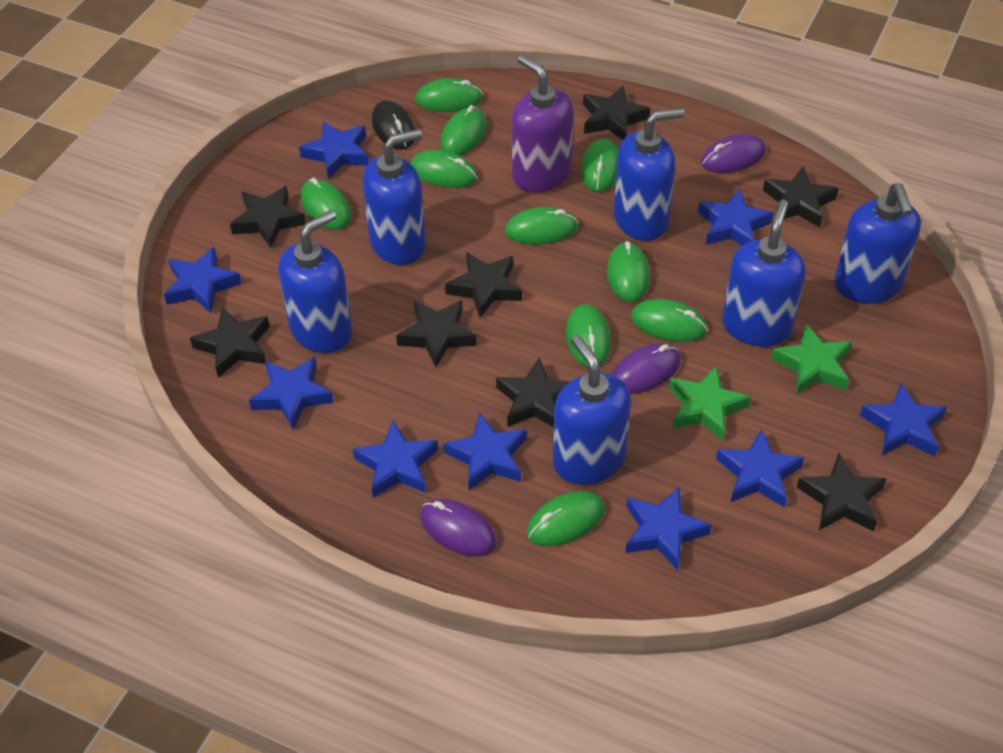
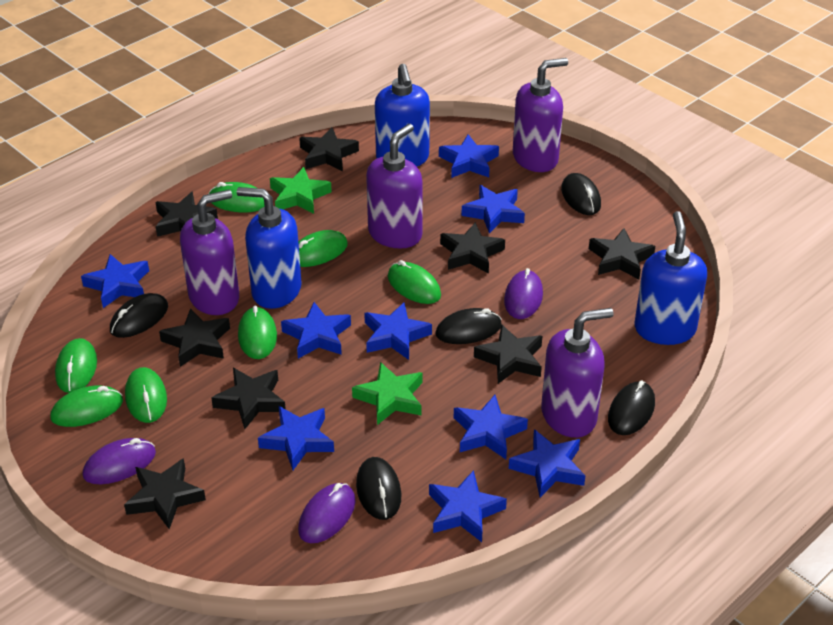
black mouse: 1 -> 5
blue soap dispenser: 6 -> 3
green mouse: 10 -> 7
purple soap dispenser: 1 -> 4

